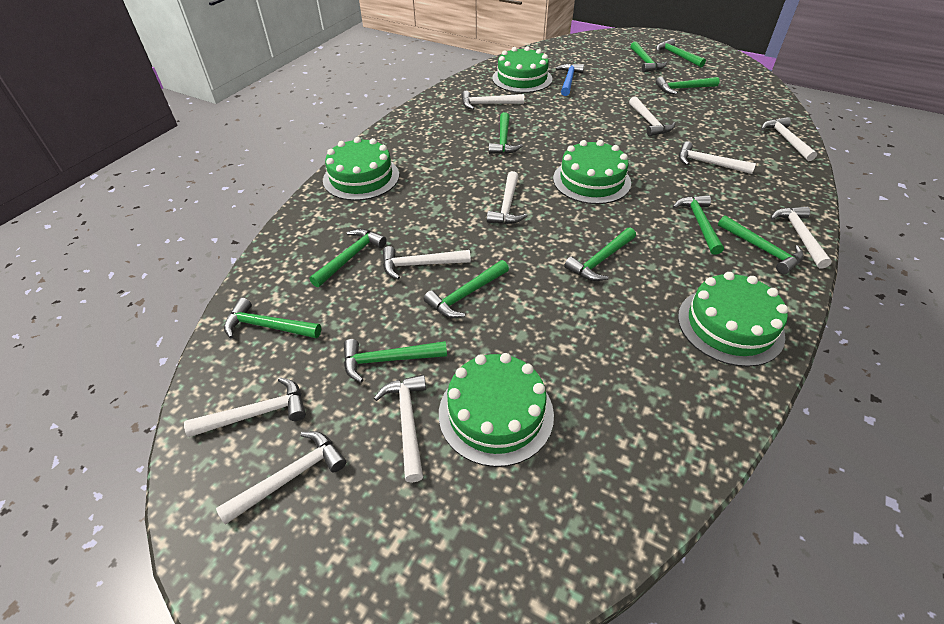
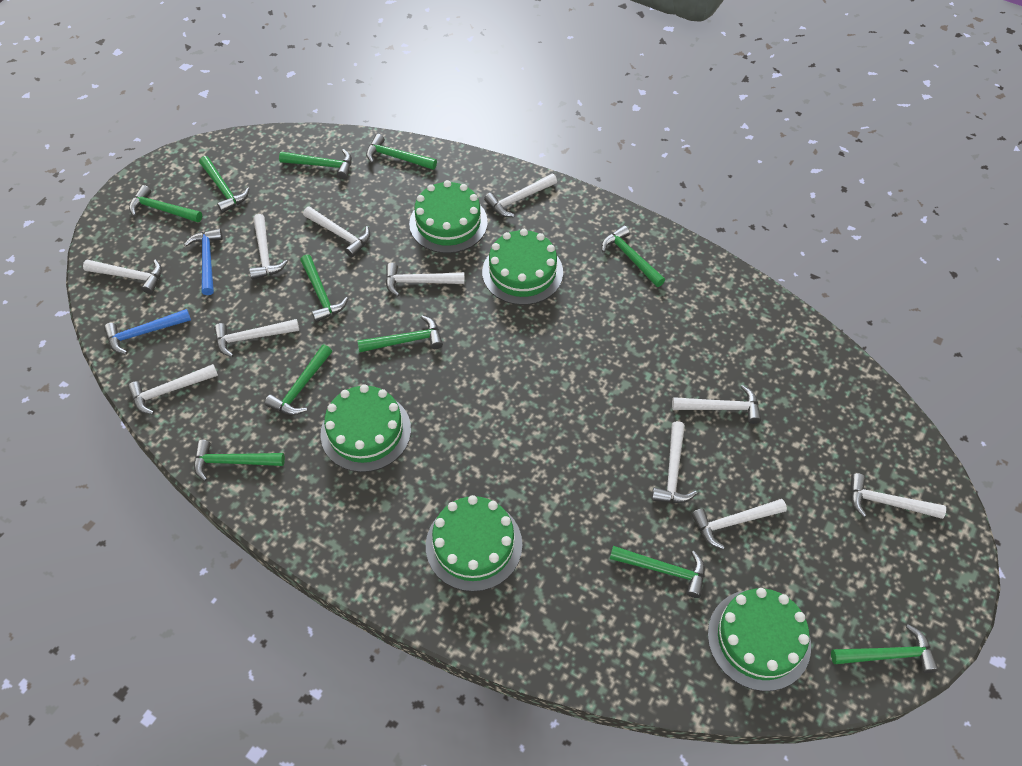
blue hammer: 1 -> 2
white hammer: 10 -> 11

